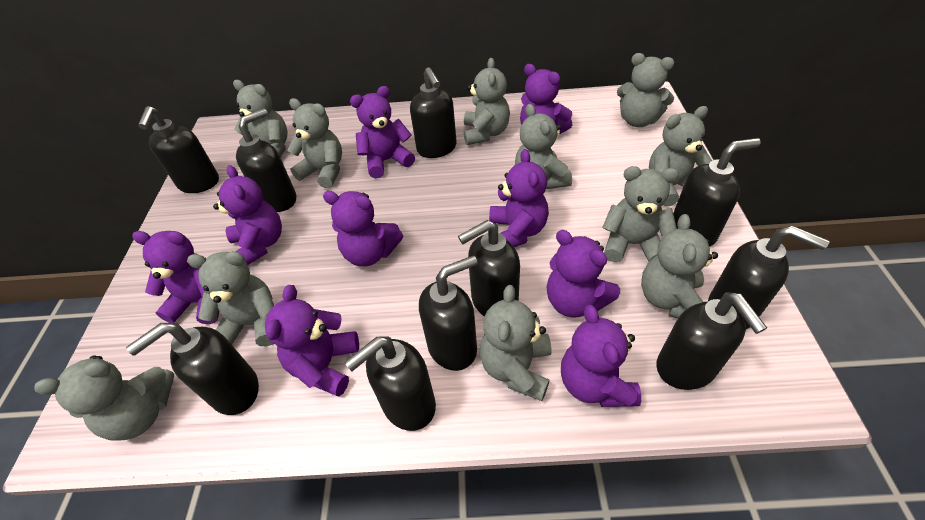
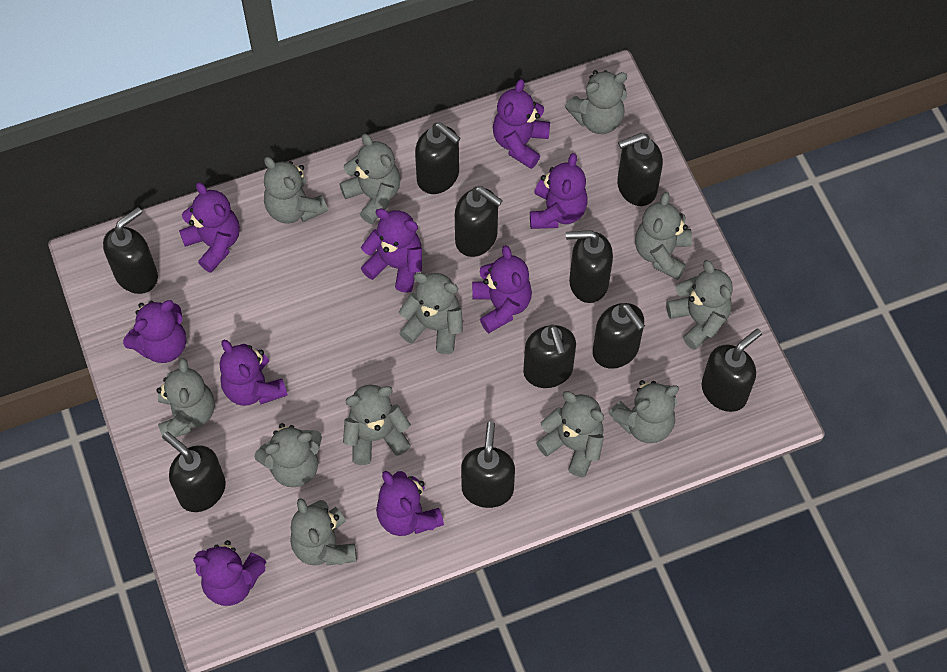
grey teddy bear: 11 -> 12

